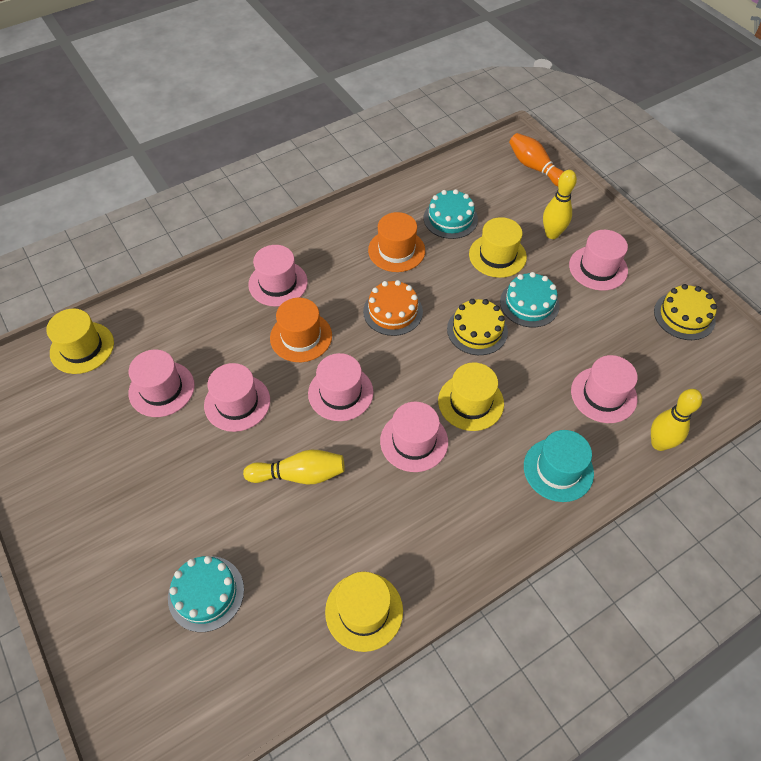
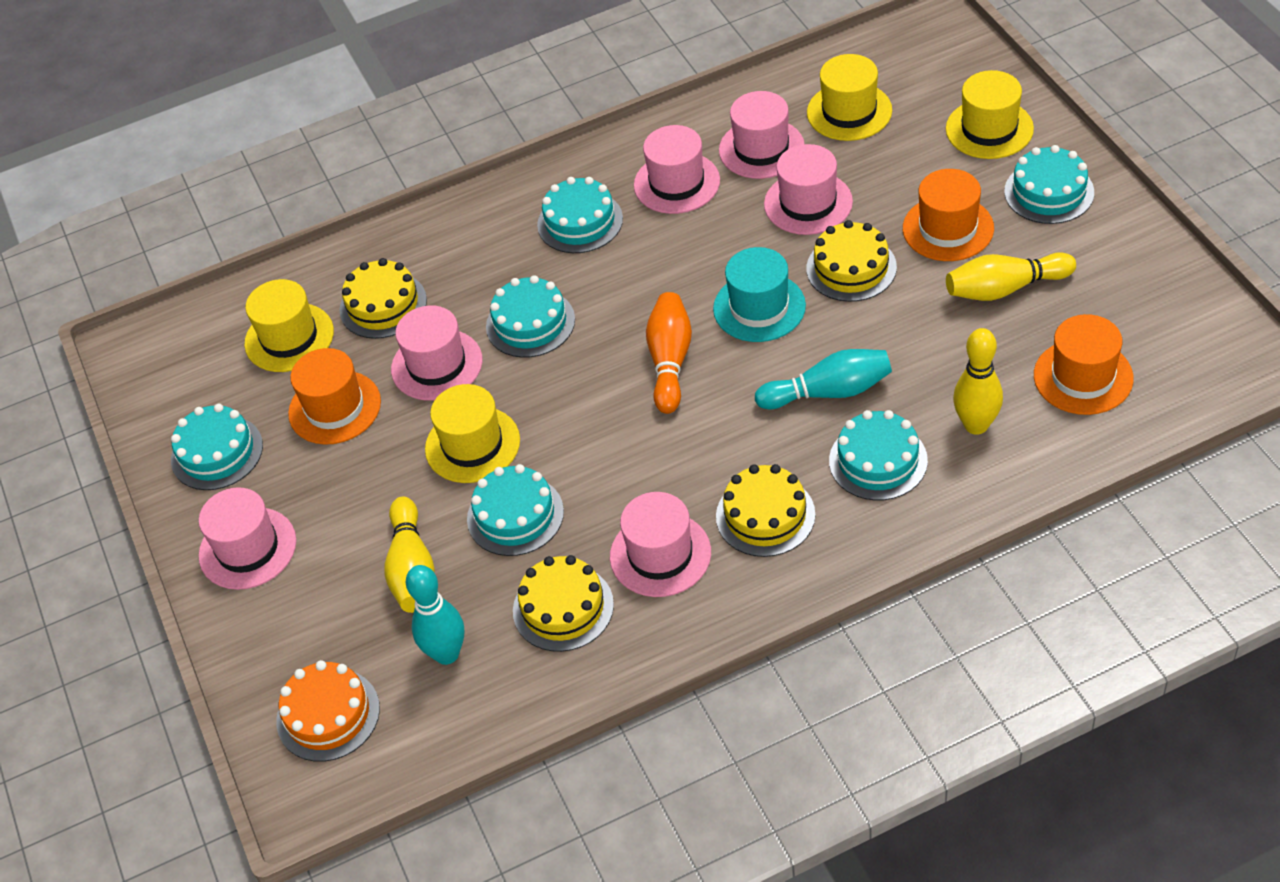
orange hat: 2 -> 3
pink hat: 7 -> 6
turquoise bowling pin: 0 -> 2
turquoise cake: 3 -> 6
yellow cake: 2 -> 4

